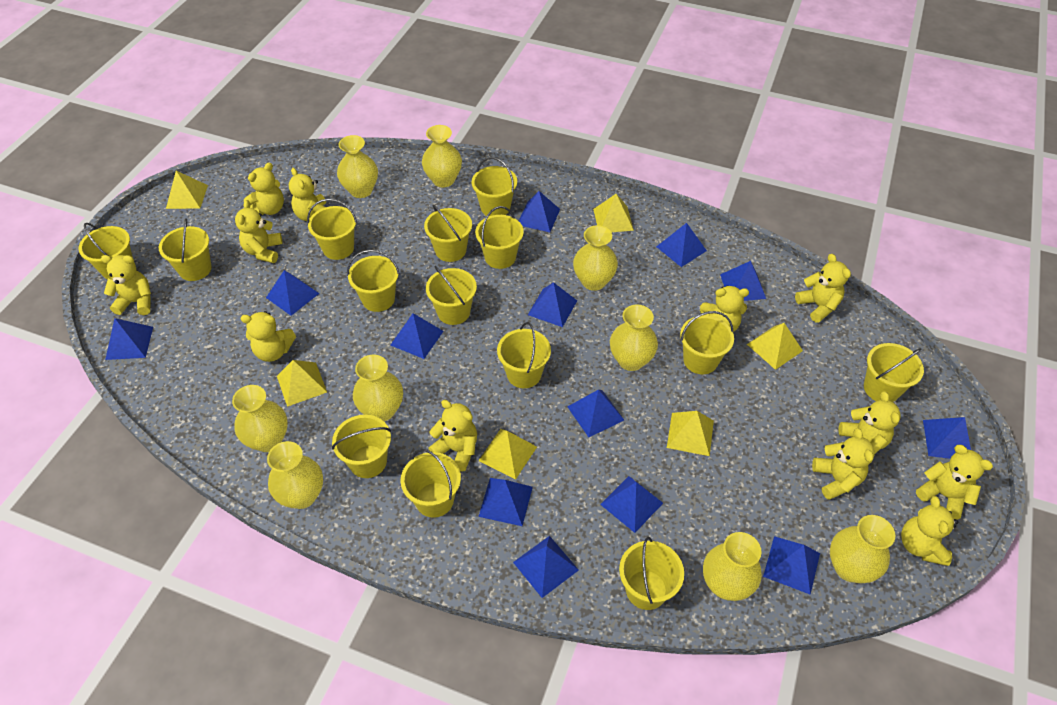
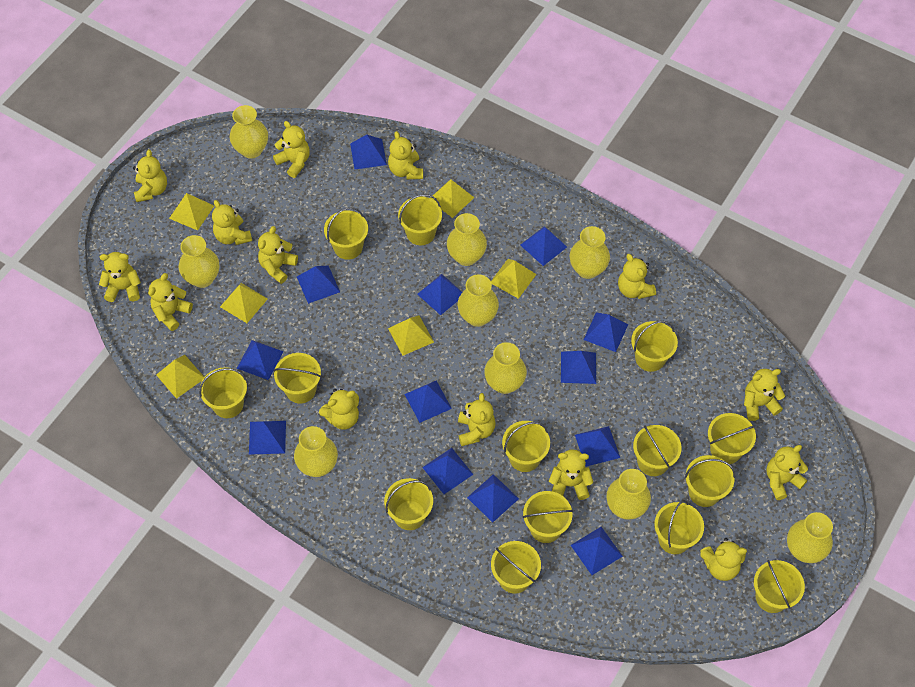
yellow teddy bear: 12 -> 14

